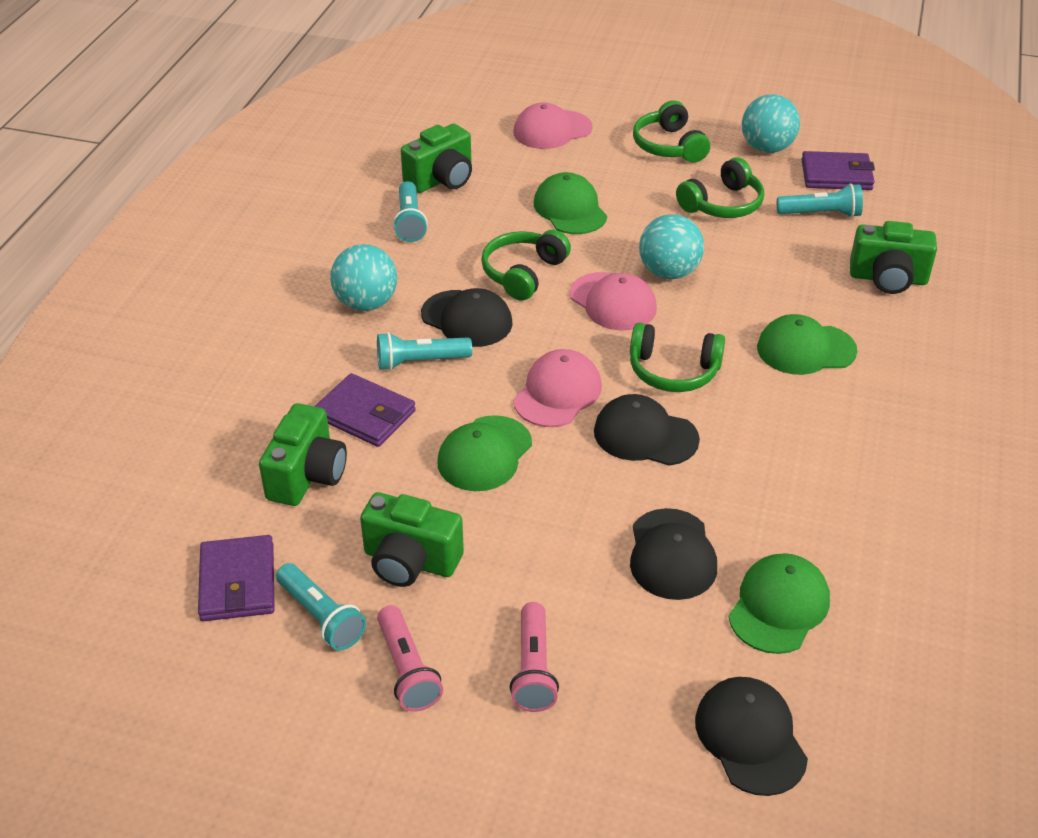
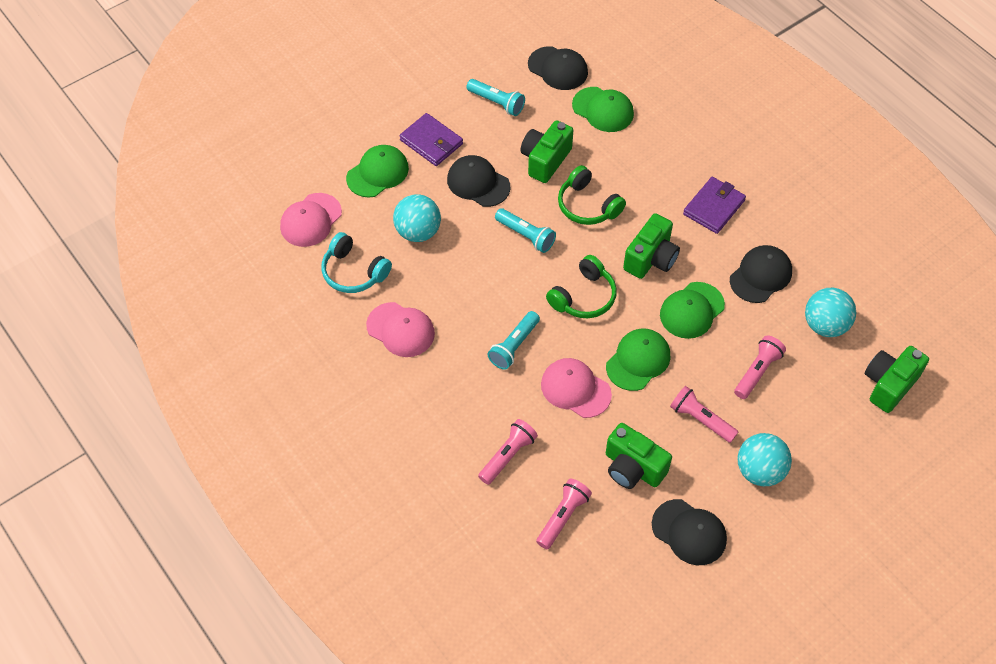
green headphones: 4 -> 2
pink flashlight: 2 -> 4
purple wallet: 3 -> 2
turquoise flashlight: 4 -> 3
turquoise headphones: 0 -> 1

